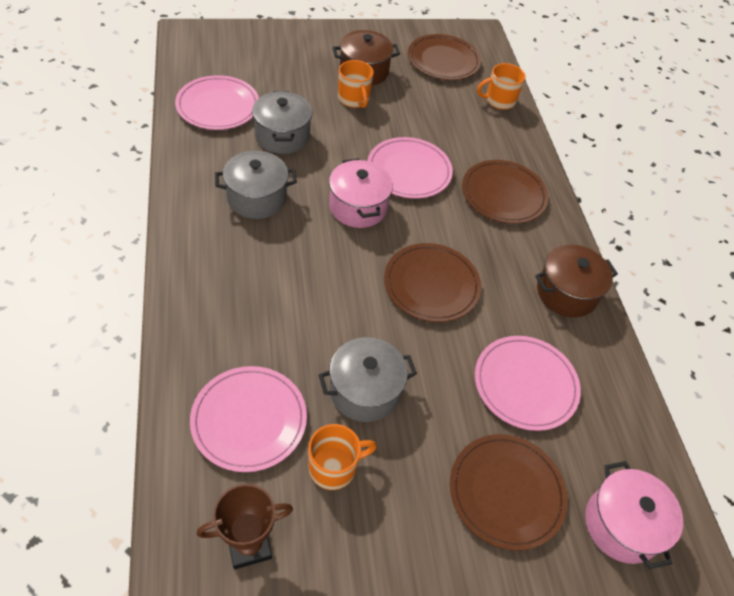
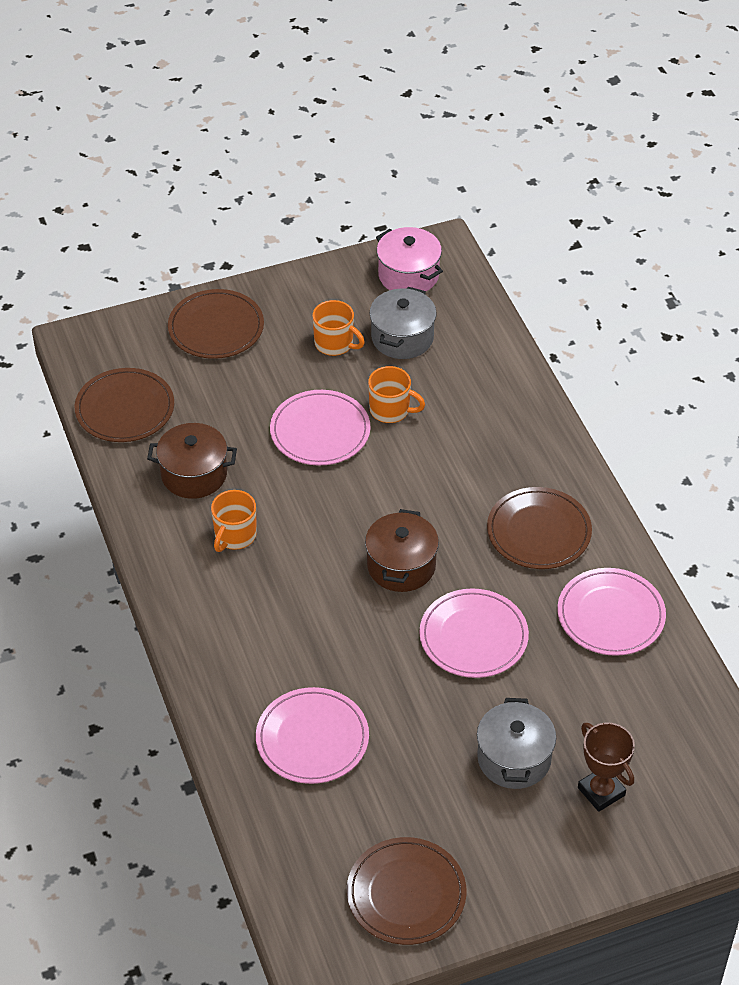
grey pot: 3 -> 2
pink pot: 2 -> 1

